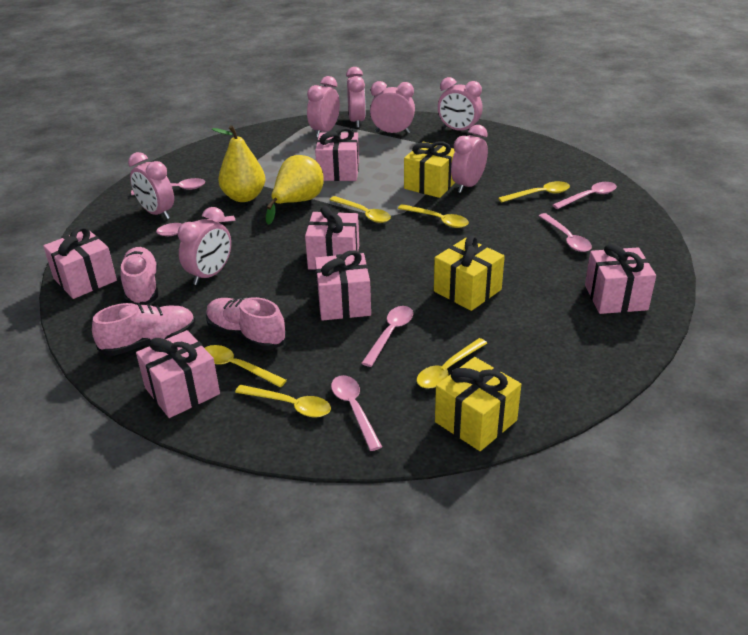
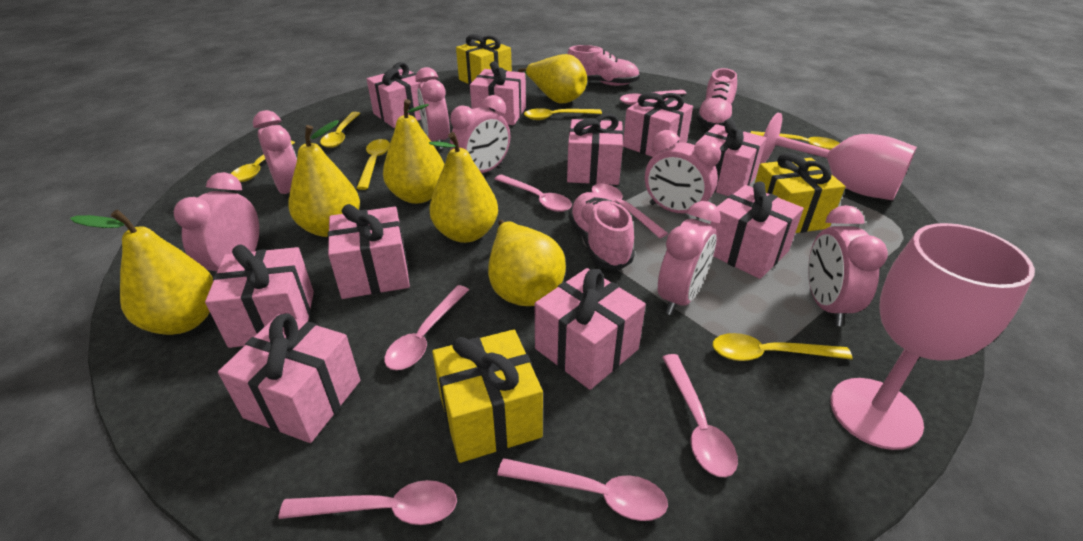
pink gift: 6 -> 10
pink goblet: 0 -> 2
pink spoon: 6 -> 7
yellow pear: 2 -> 6

